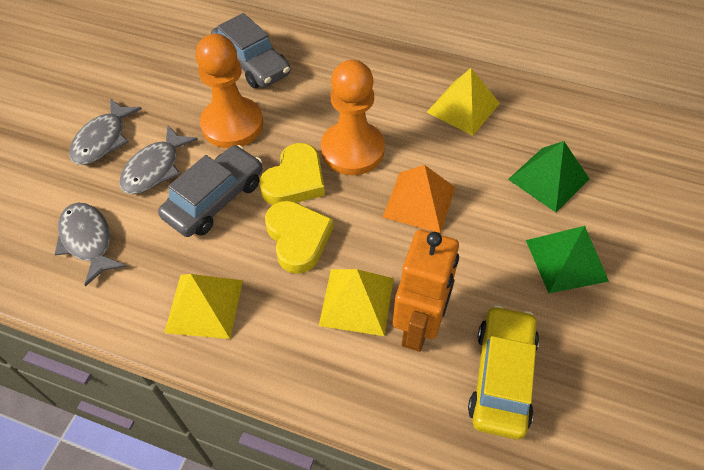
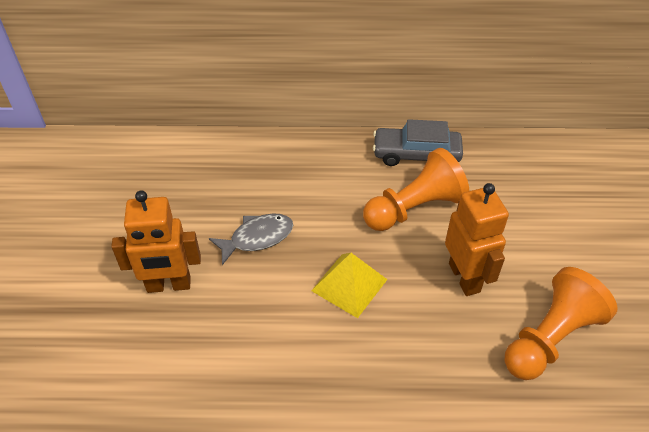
green pyramid: 2 -> 0
grey car: 2 -> 1
grey fish: 3 -> 1
orange pyramid: 1 -> 0
orange robot: 1 -> 2
yellow car: 1 -> 0
yellow heart: 2 -> 0
yellow pyramid: 3 -> 1

